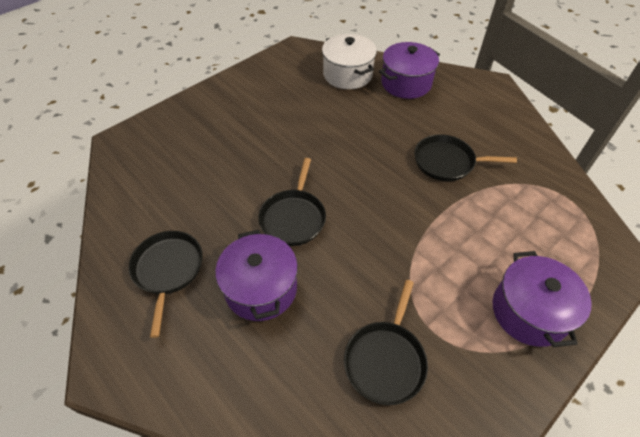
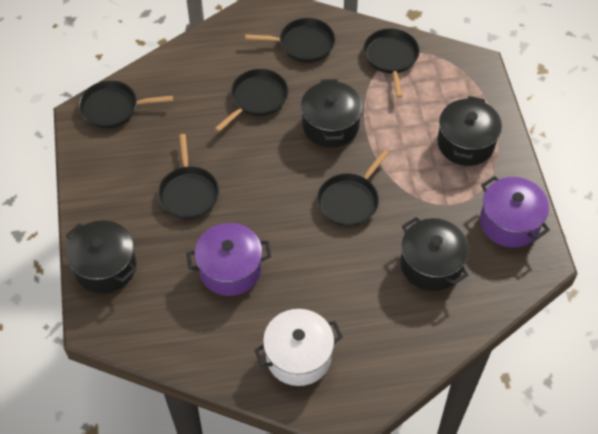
black pan: 4 -> 6
black pot: 0 -> 4
purple pot: 3 -> 2

